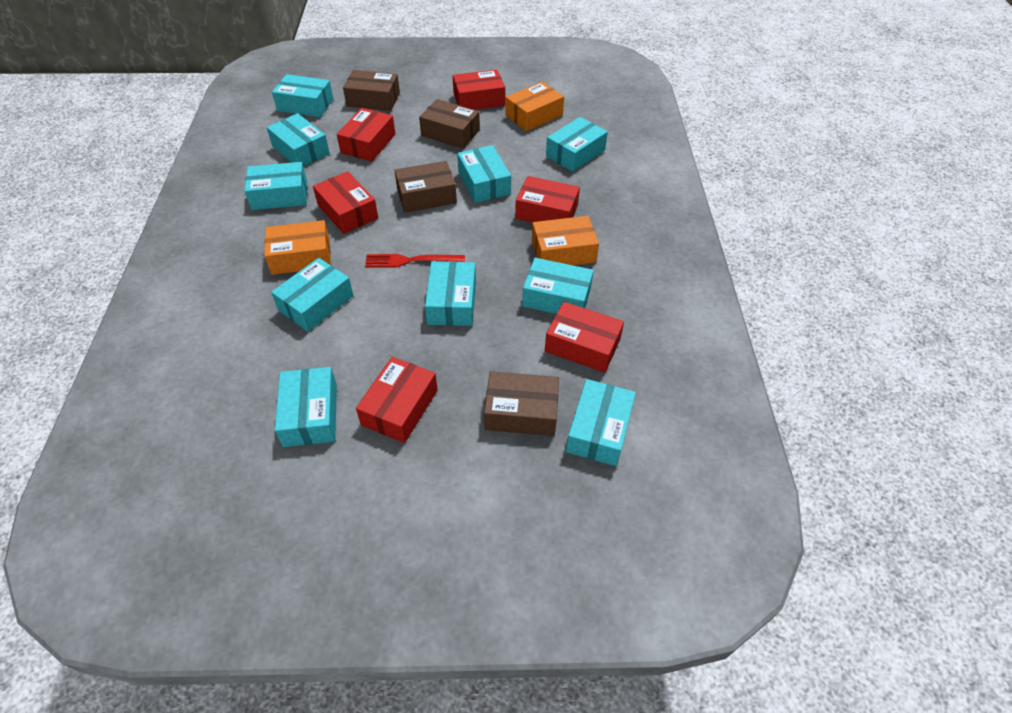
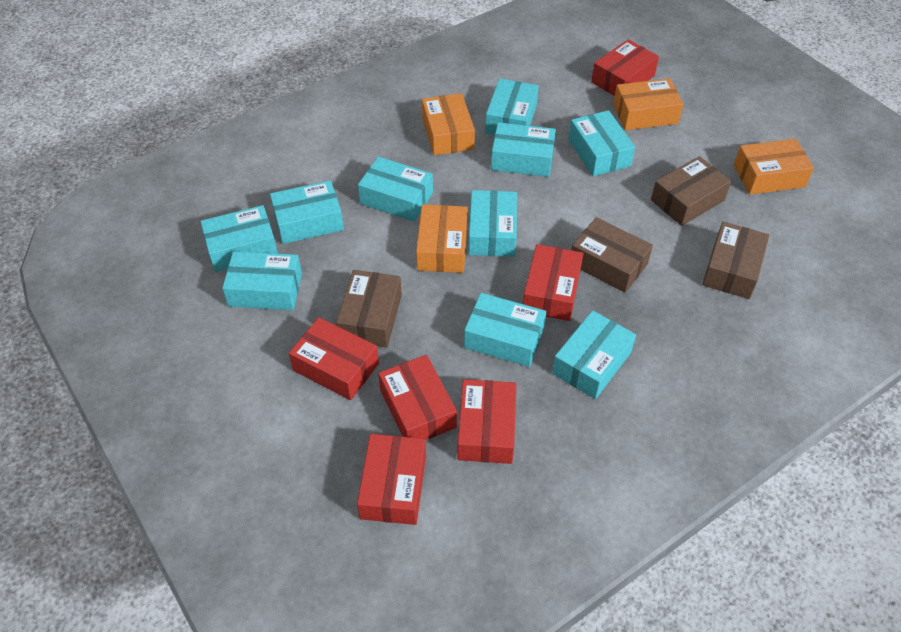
orange box: 3 -> 4
red fork: 1 -> 0

